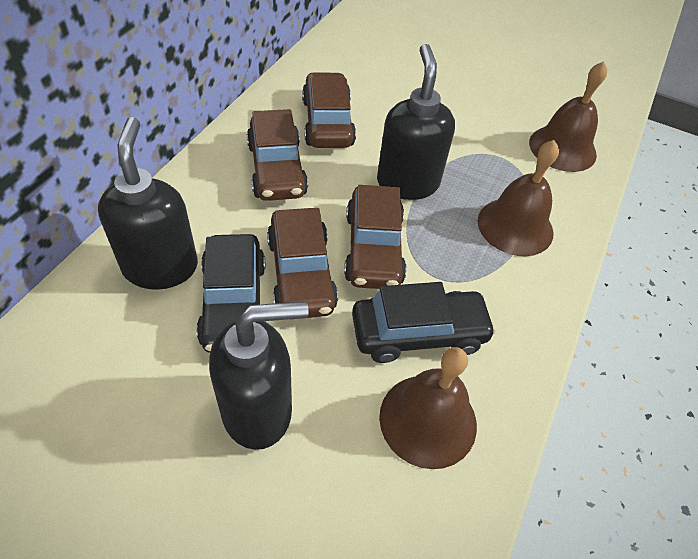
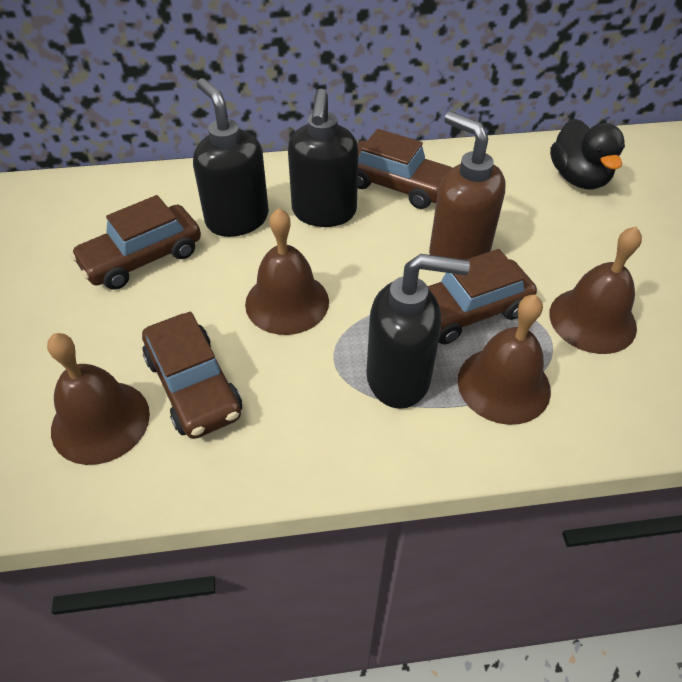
black car: 2 -> 0
black duck: 0 -> 1
brown bell: 3 -> 4
brown soap dispenser: 0 -> 1

